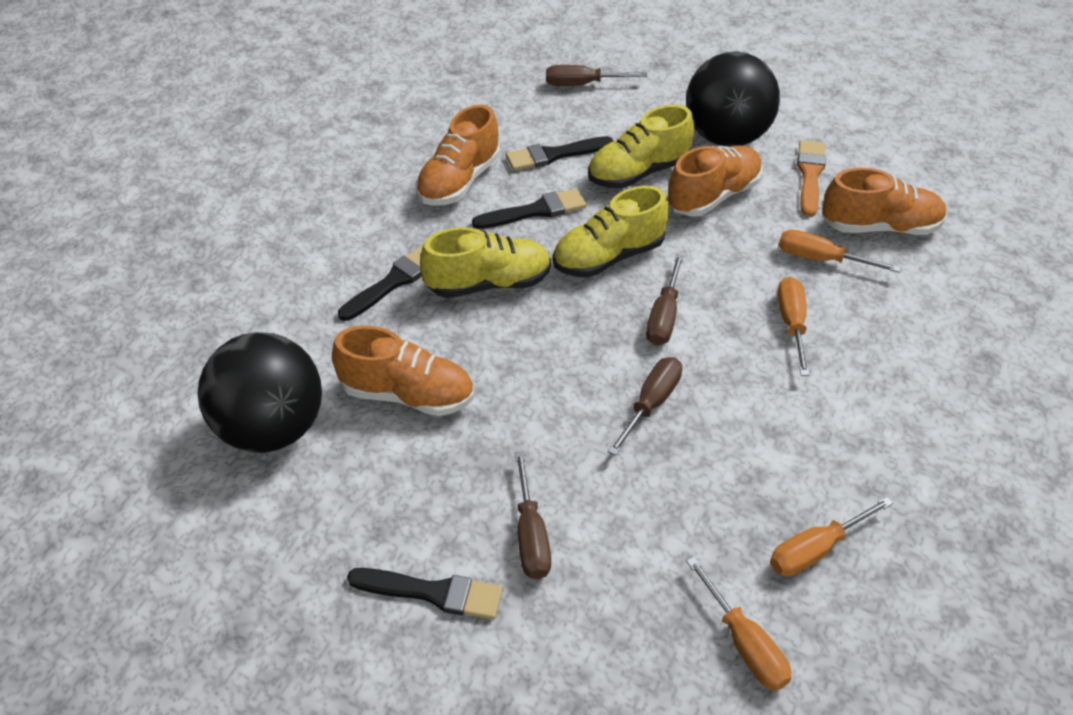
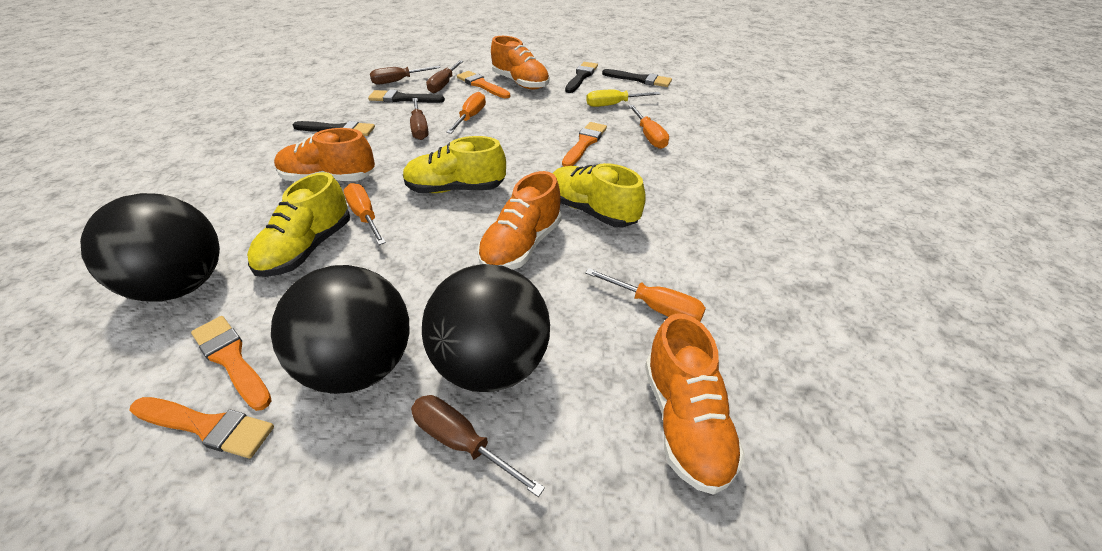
black ball: 2 -> 3
orange brush: 1 -> 4
yellow screwdriver: 0 -> 1

